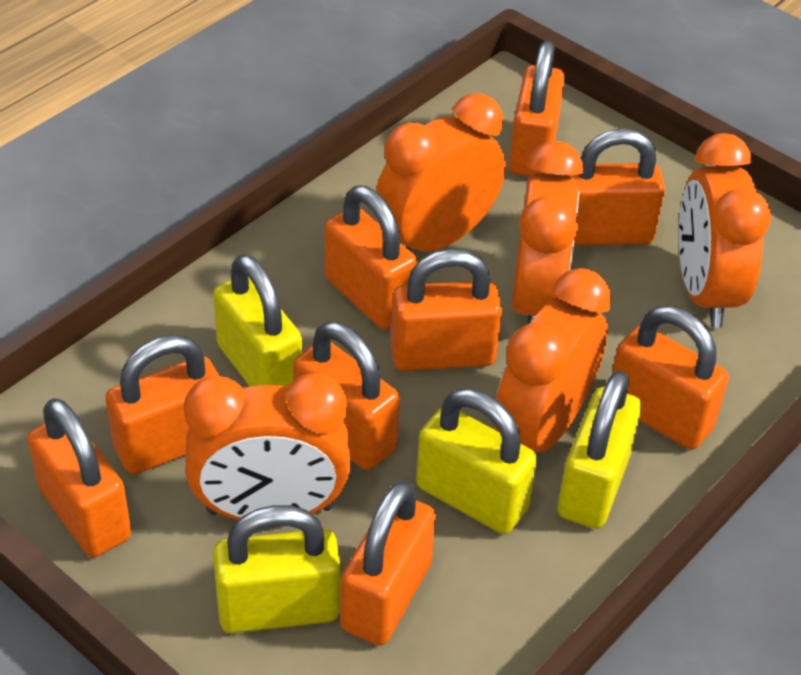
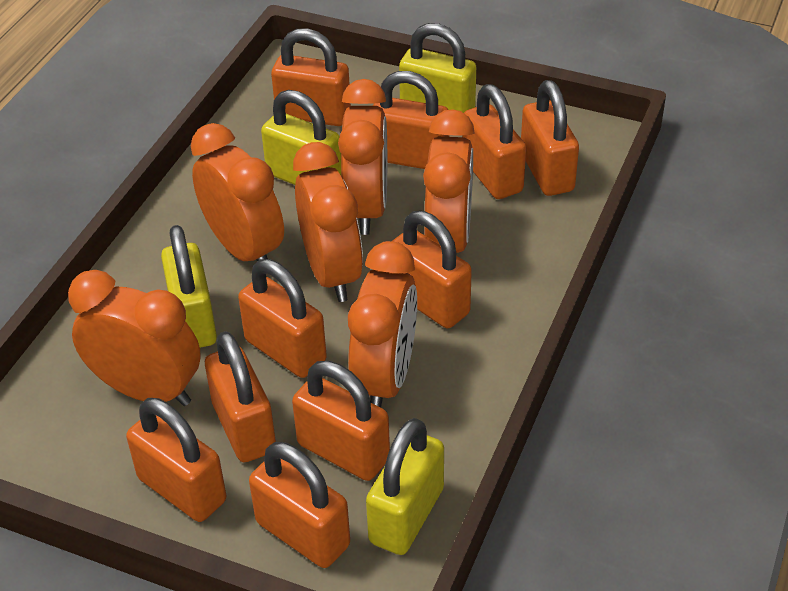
orange clock: 5 -> 6
orange padlock: 9 -> 10

